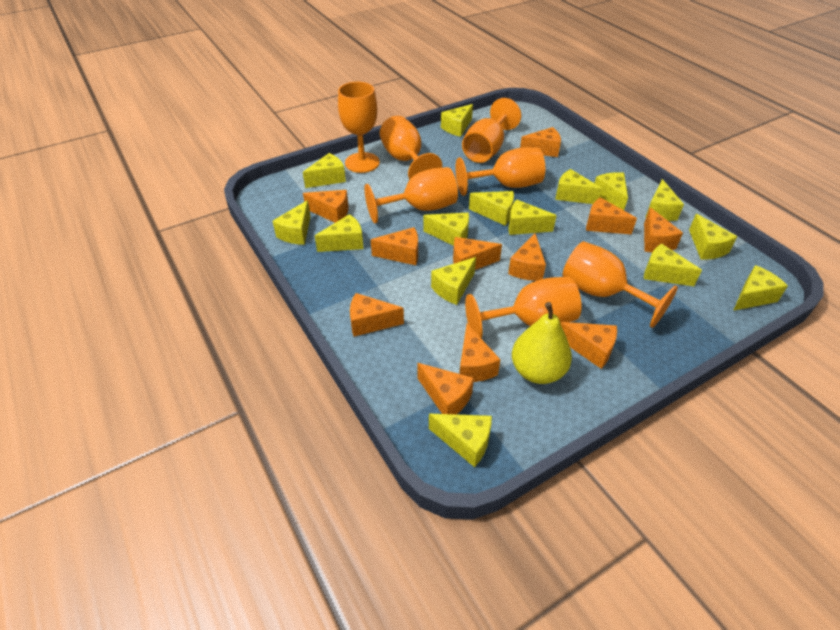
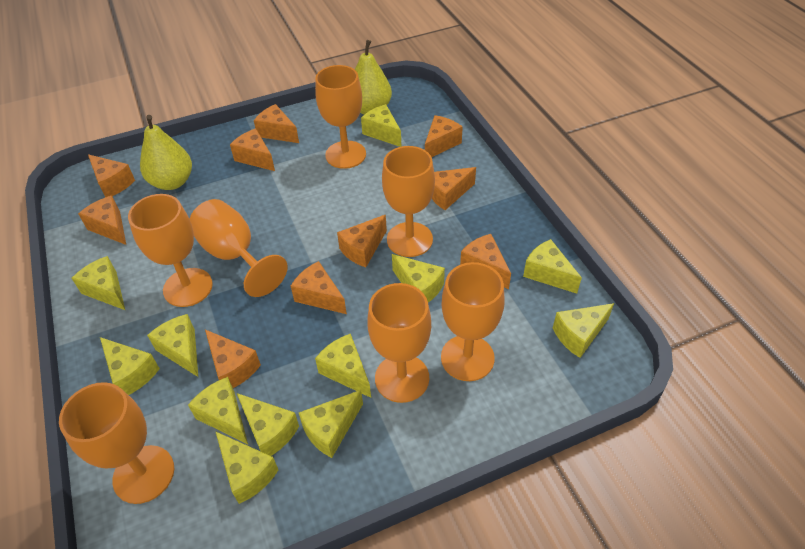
orange cheese: 11 -> 10
yellow cheese: 15 -> 12
yellow pear: 1 -> 2

